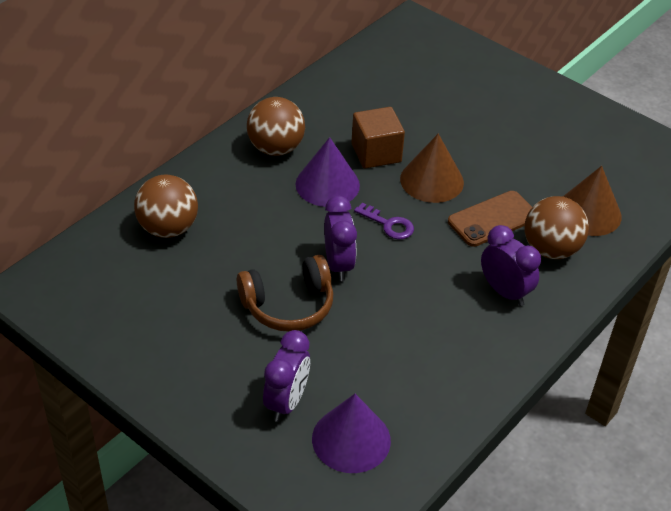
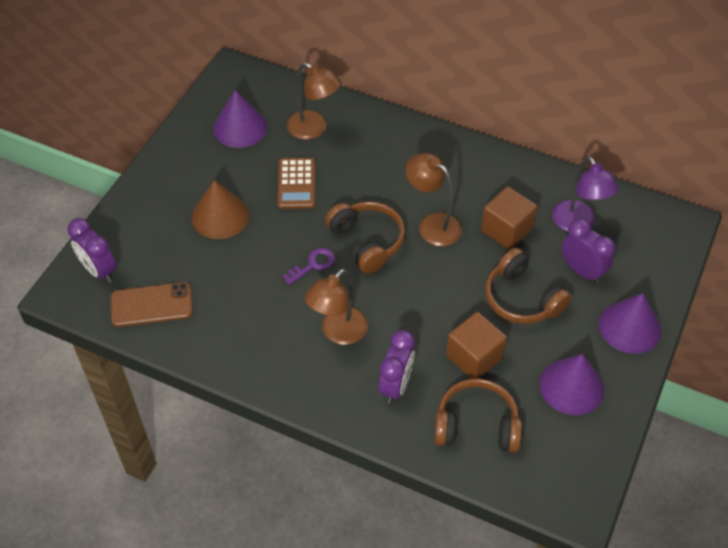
brown ball: 3 -> 0
brown calculator: 0 -> 1
brown cone: 2 -> 1
brown cube: 1 -> 2
brown headphones: 1 -> 3
brown lamp: 0 -> 3
purple cone: 2 -> 3
purple lamp: 0 -> 1

